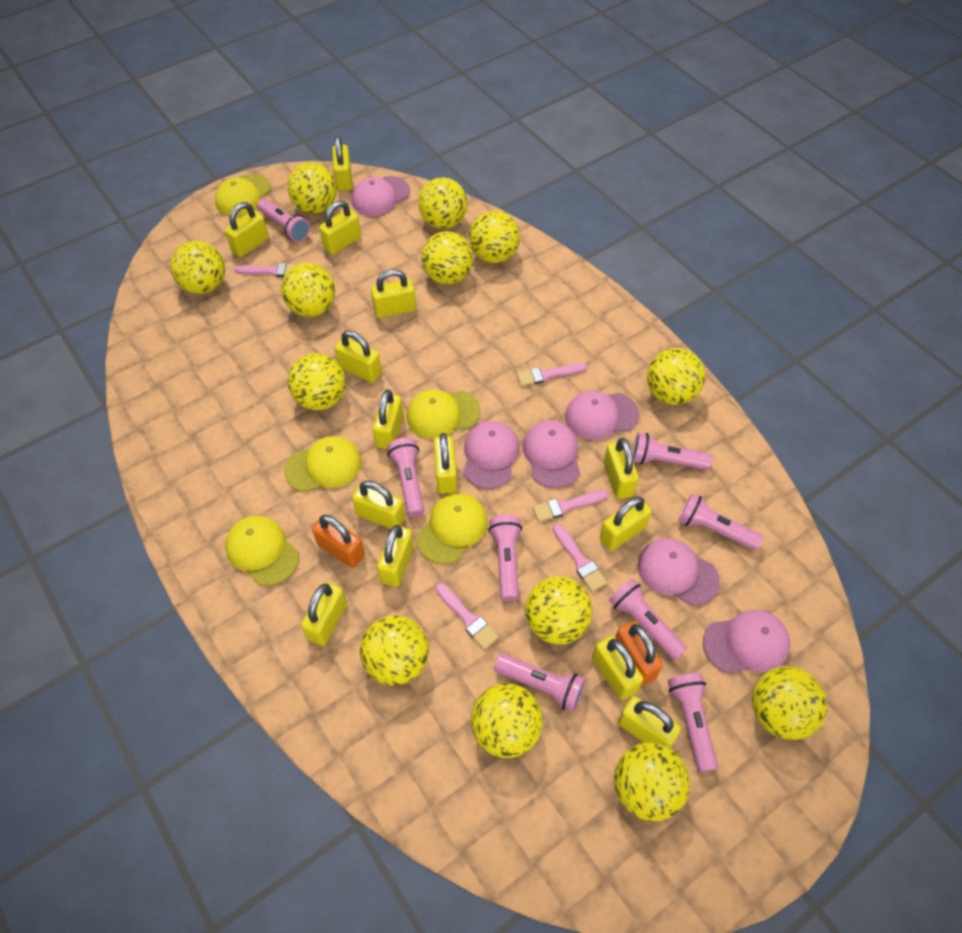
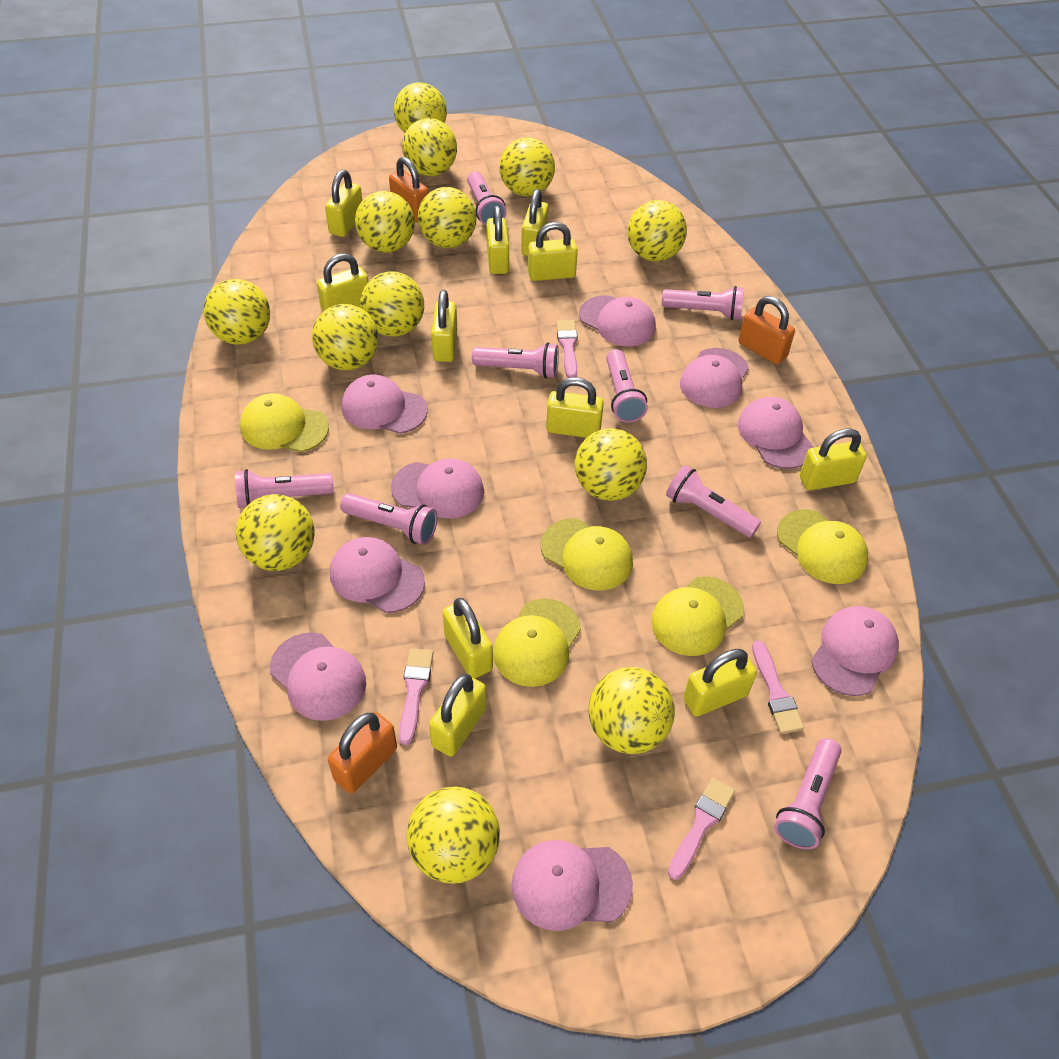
orange padlock: 2 -> 3
pink brush: 5 -> 4
pink cap: 6 -> 9
yellow padlock: 14 -> 11

